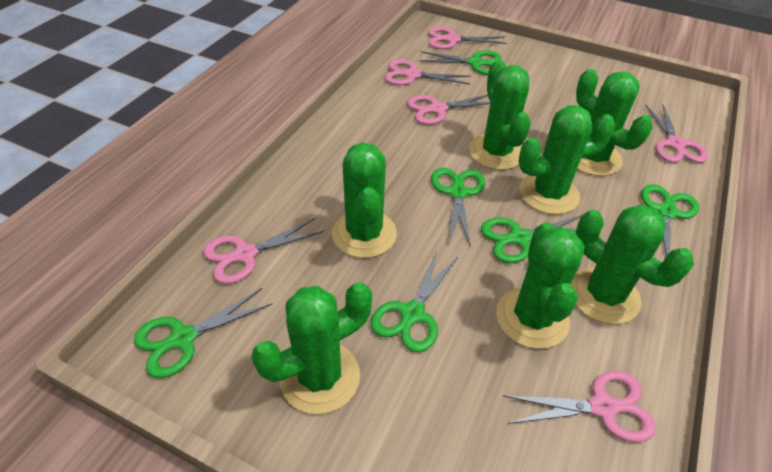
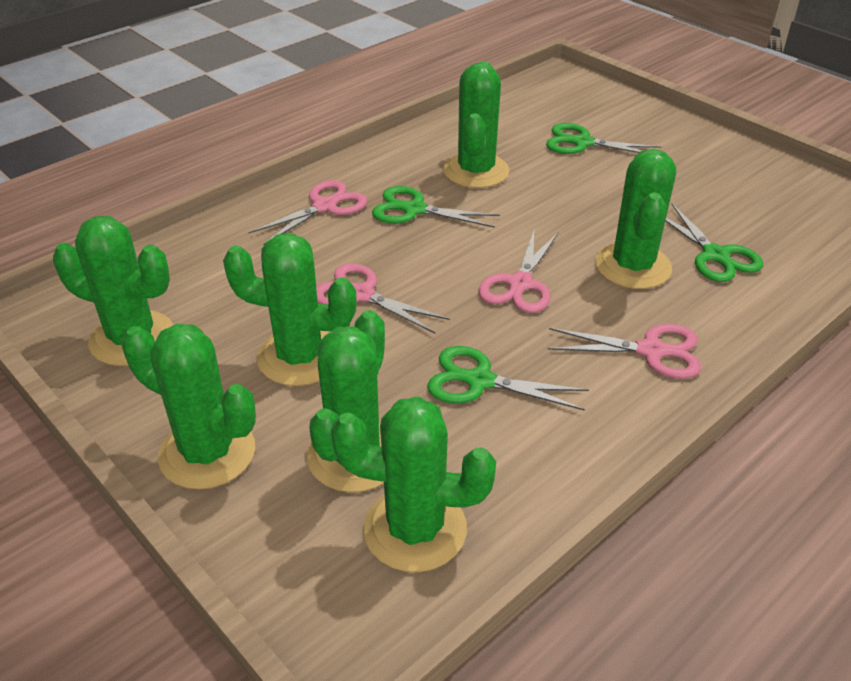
green scissors: 6 -> 4
pink scissors: 6 -> 4

